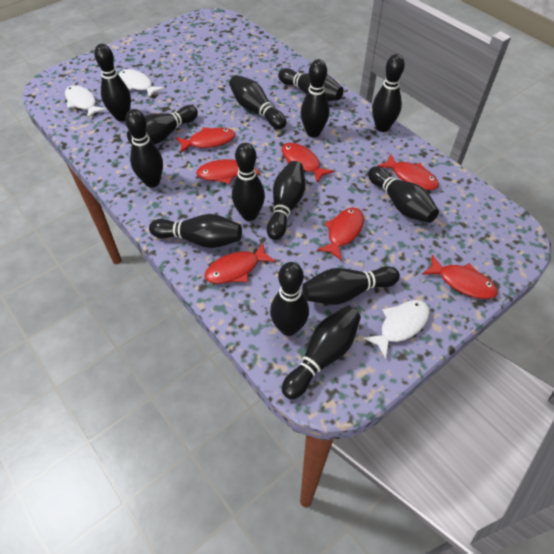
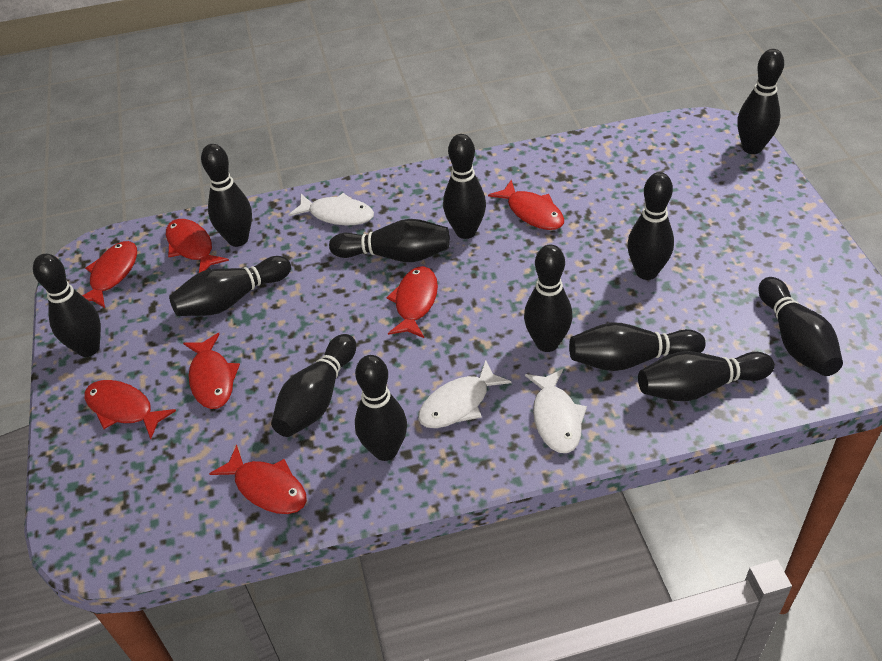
black bowling pin: 14 -> 13

